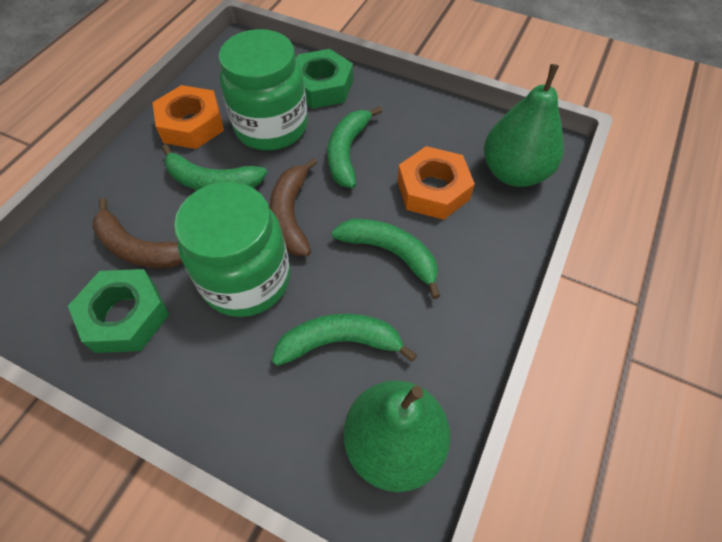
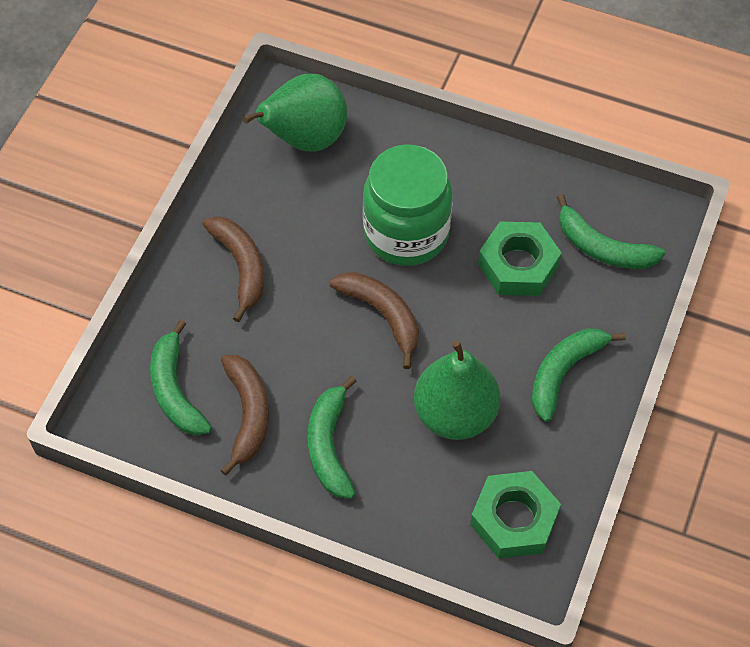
brown banana: 2 -> 3
green jar: 2 -> 1
orange nut: 2 -> 0

